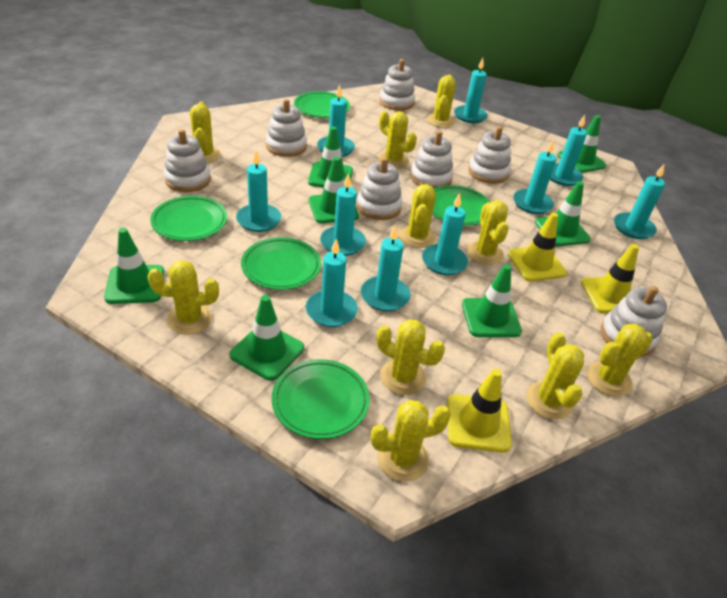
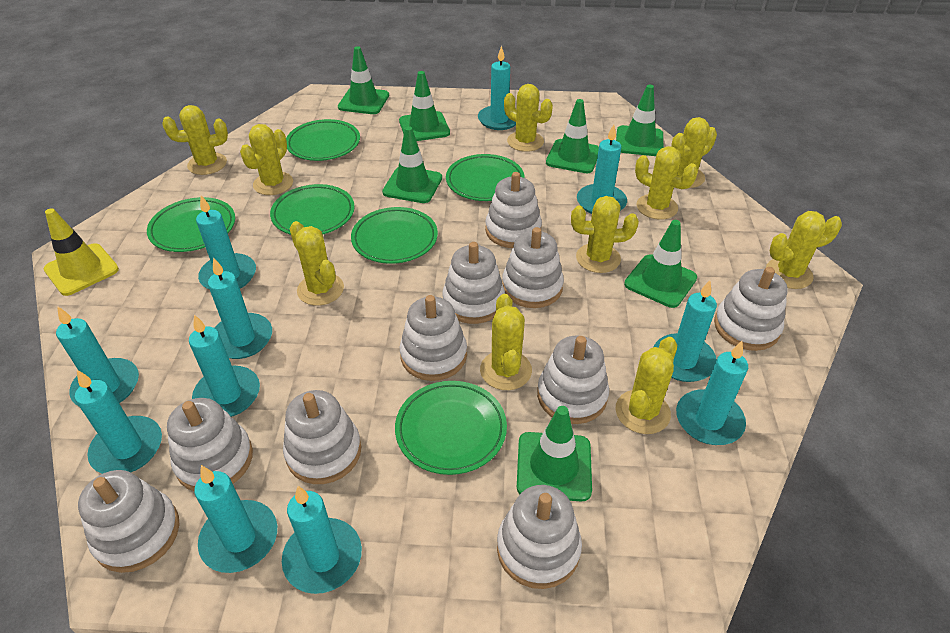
green plate: 5 -> 6
turquoise candle: 10 -> 11
white stacking toy: 7 -> 10
yellow traffic cone: 3 -> 1

